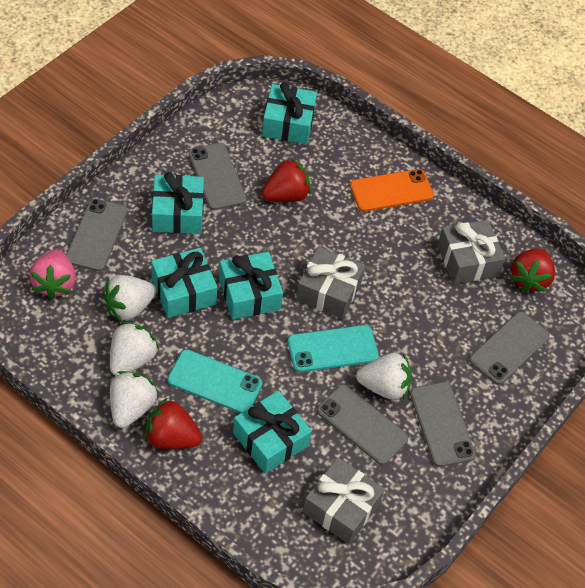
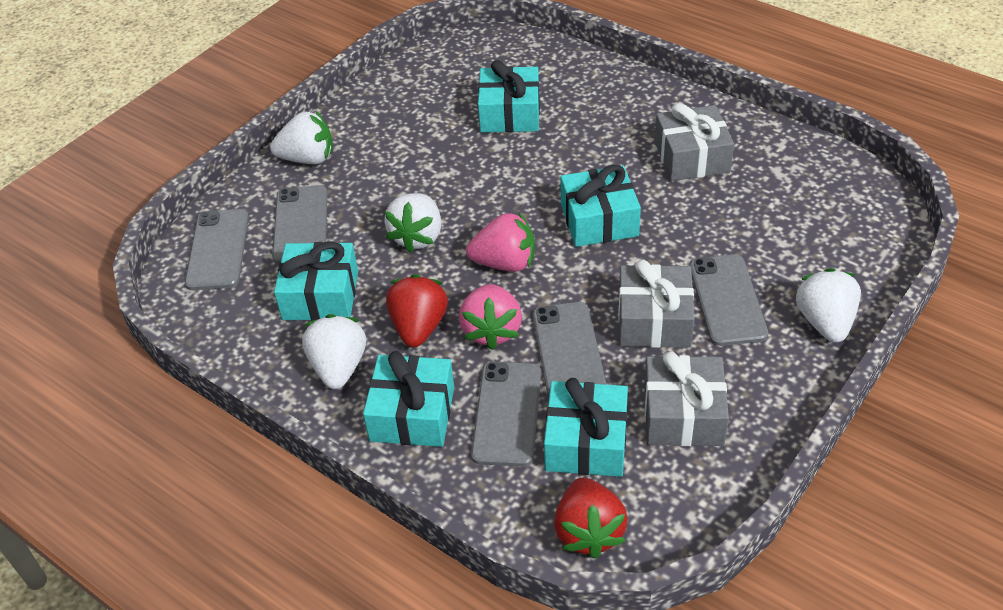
orange phone: 1 -> 0
pink strawberry: 1 -> 2
red strawberry: 3 -> 2
turquoise phone: 2 -> 0

